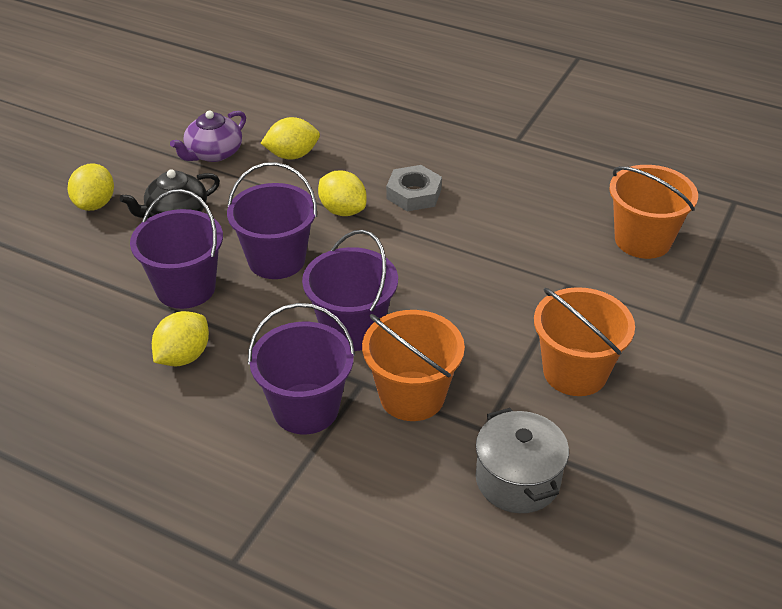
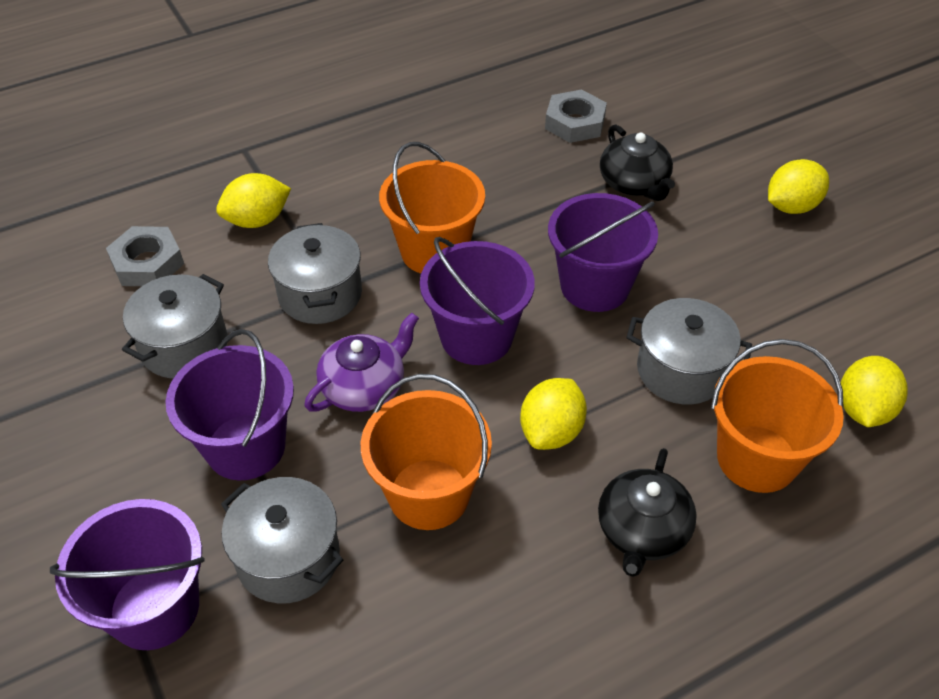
black teapot: 1 -> 2
grey nut: 1 -> 2
grey pot: 1 -> 4

